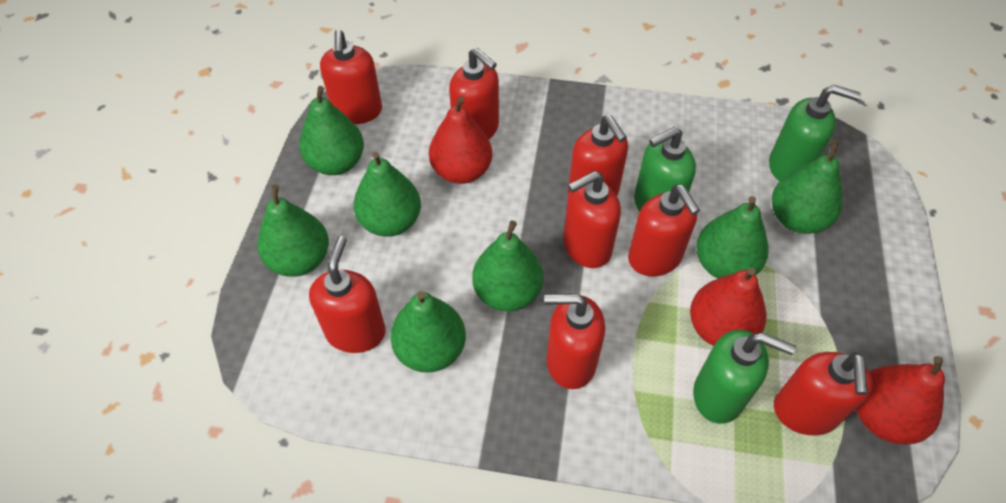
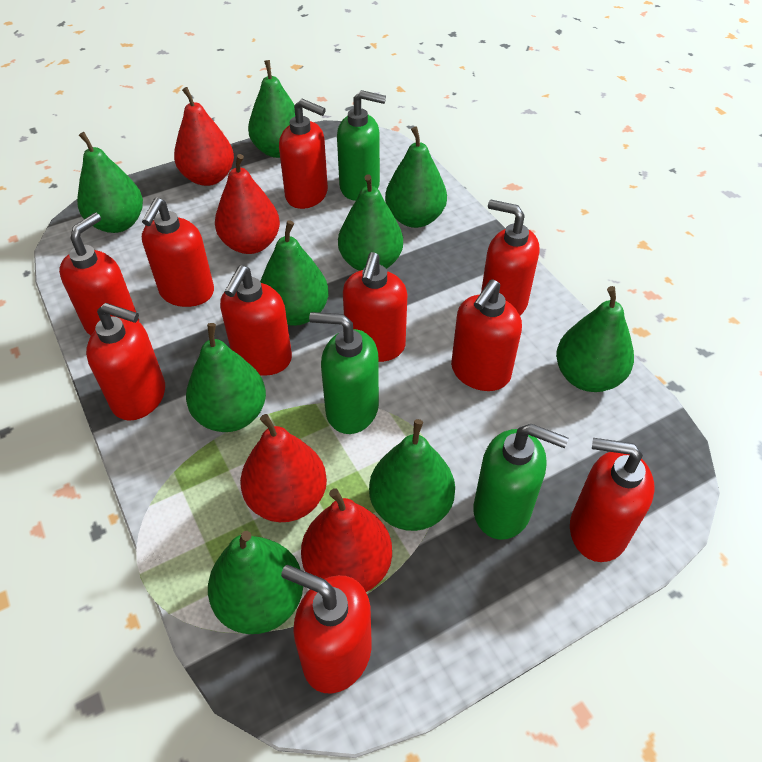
green pear: 7 -> 9
red pear: 3 -> 4
red soap dispenser: 8 -> 10

